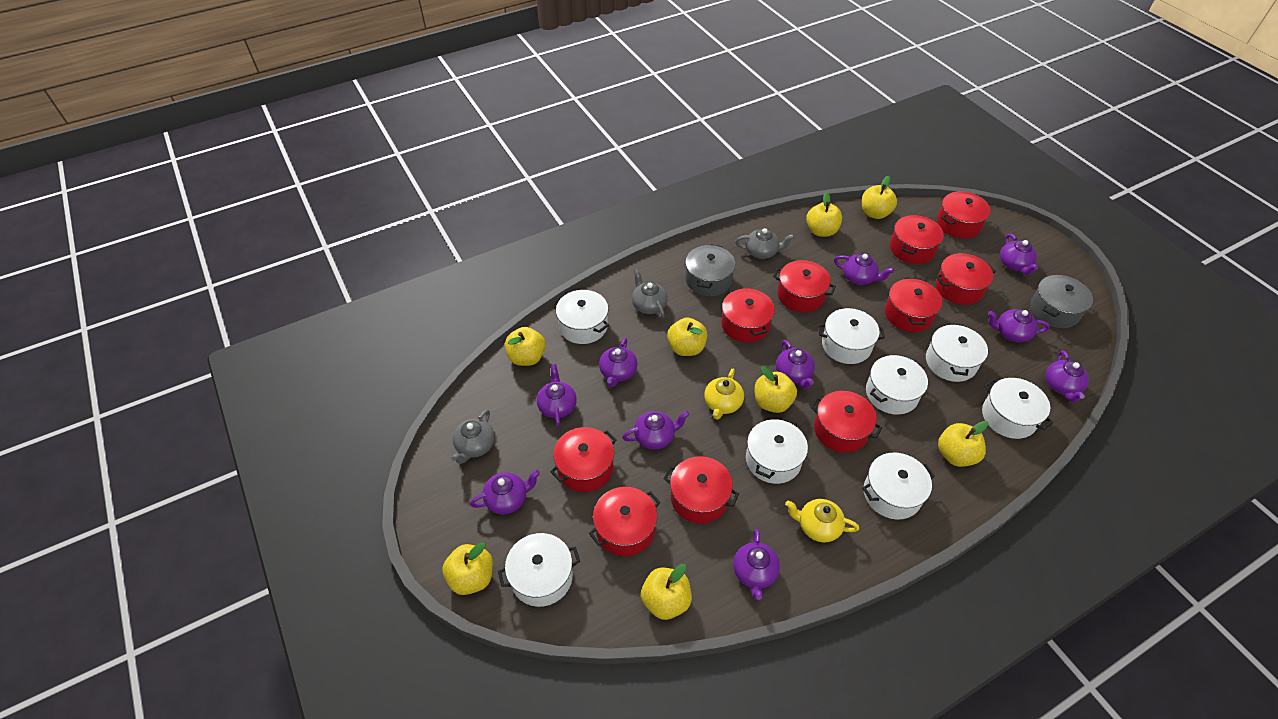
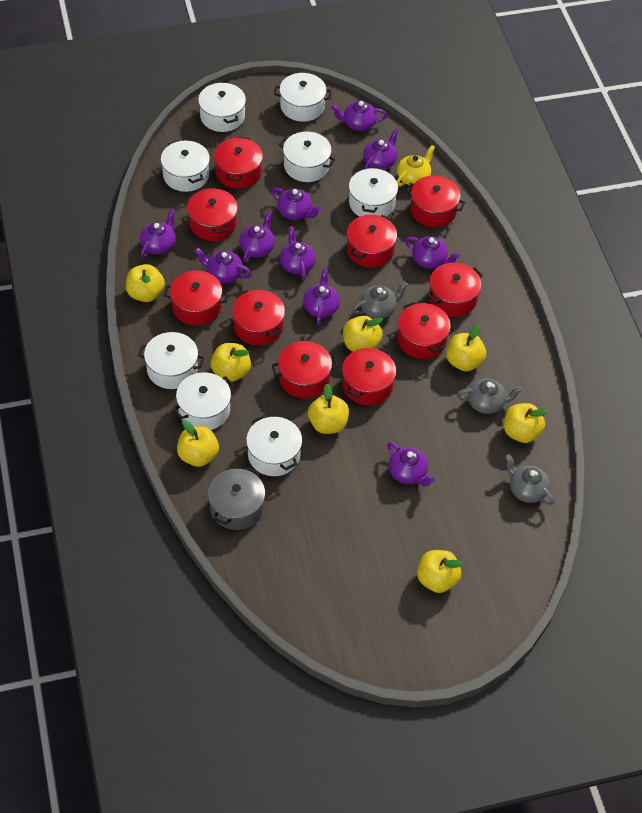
grey pot: 2 -> 1
yellow teapot: 2 -> 1

